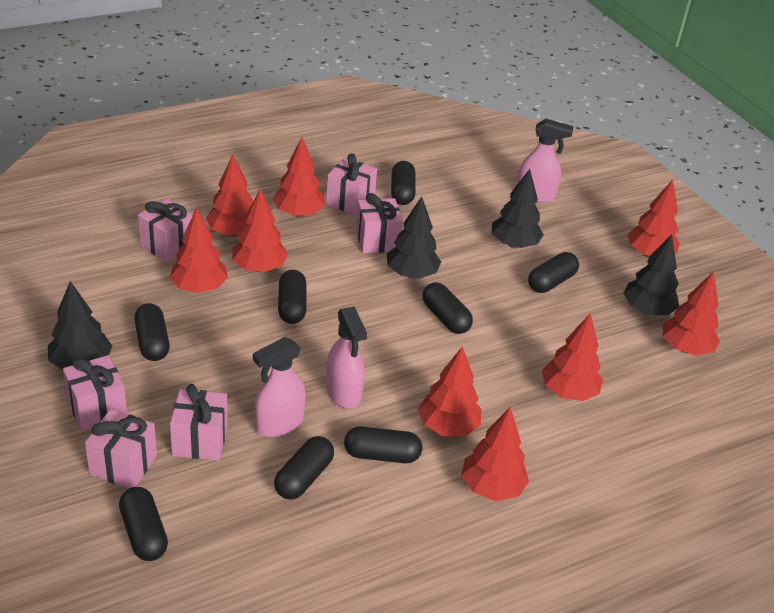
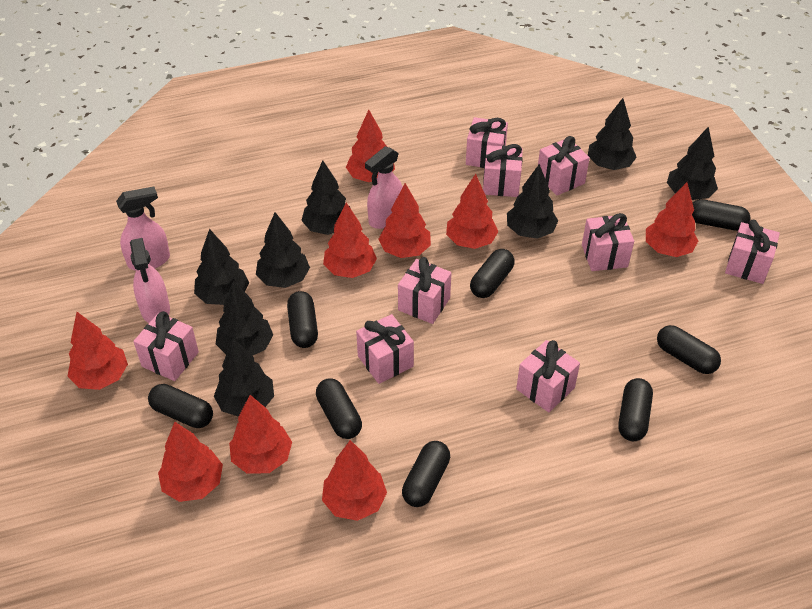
black tree: 4 -> 8
pink gift: 6 -> 9

